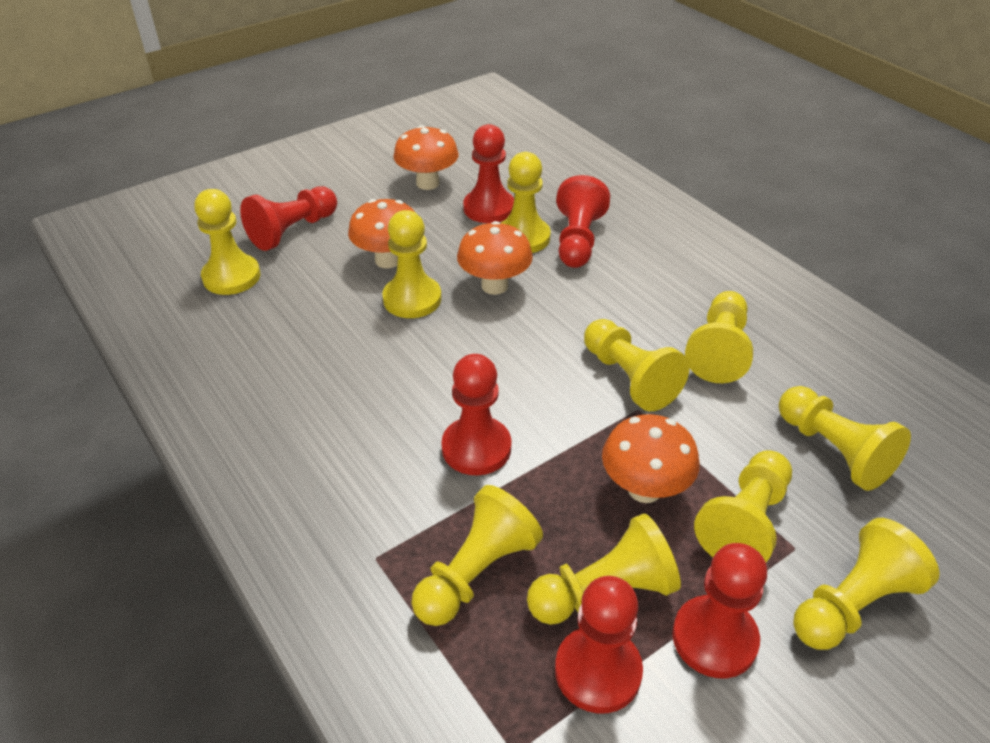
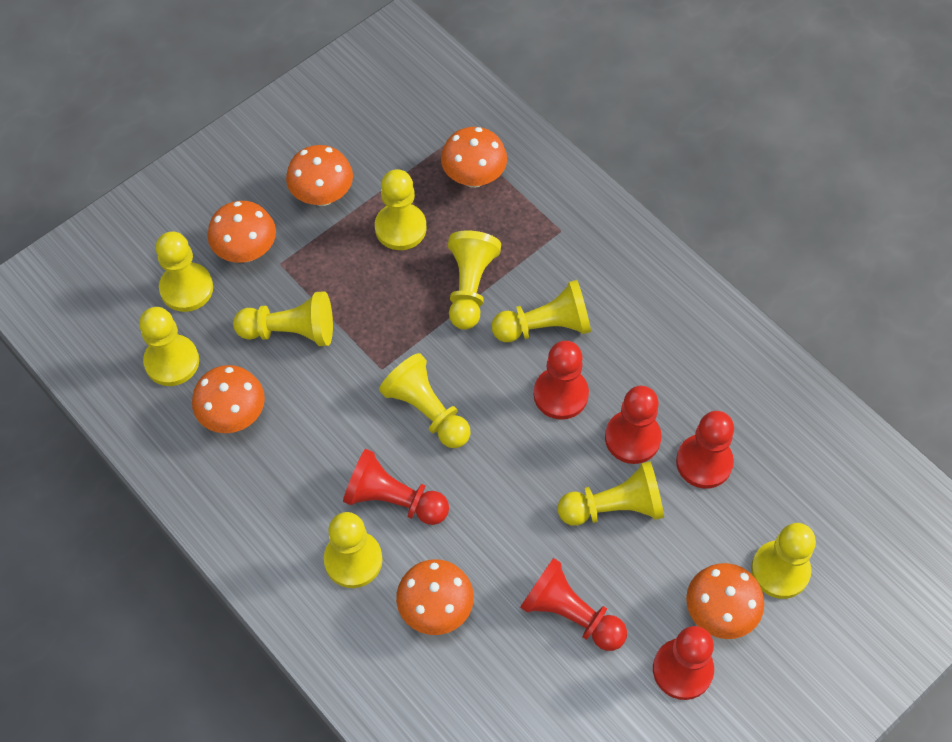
orange mushroom: 4 -> 6

